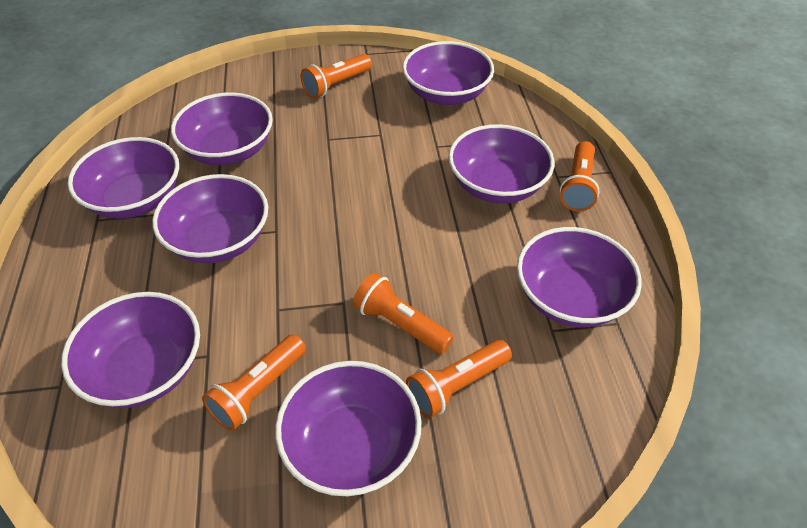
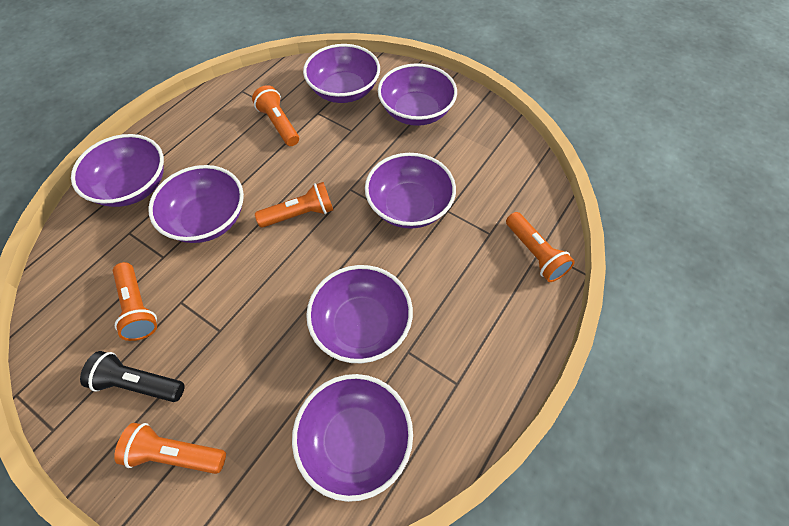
black flashlight: 0 -> 1
purple bowl: 8 -> 7

